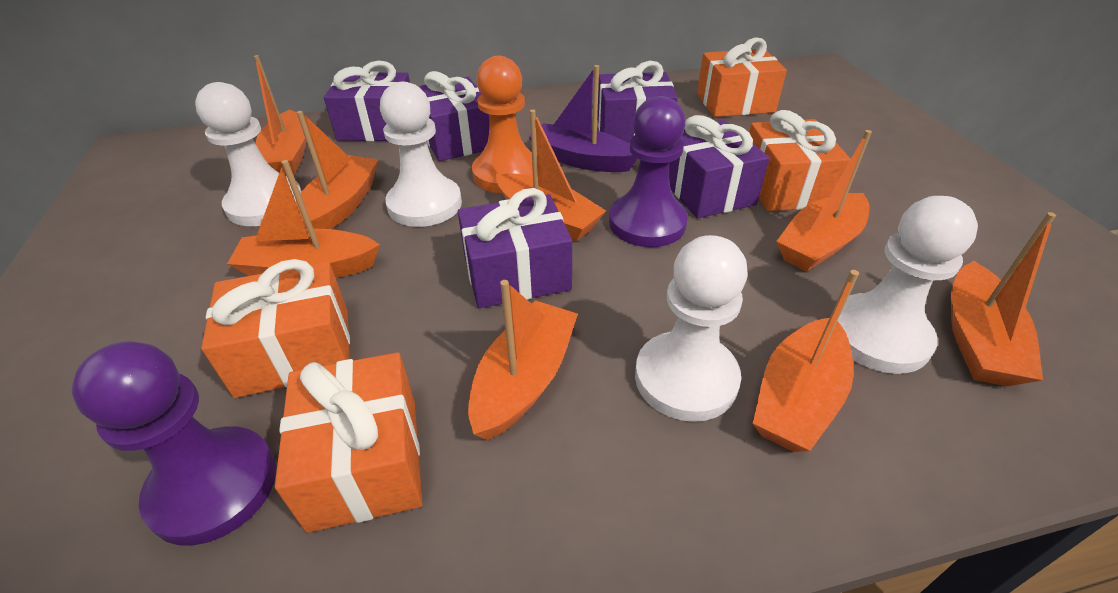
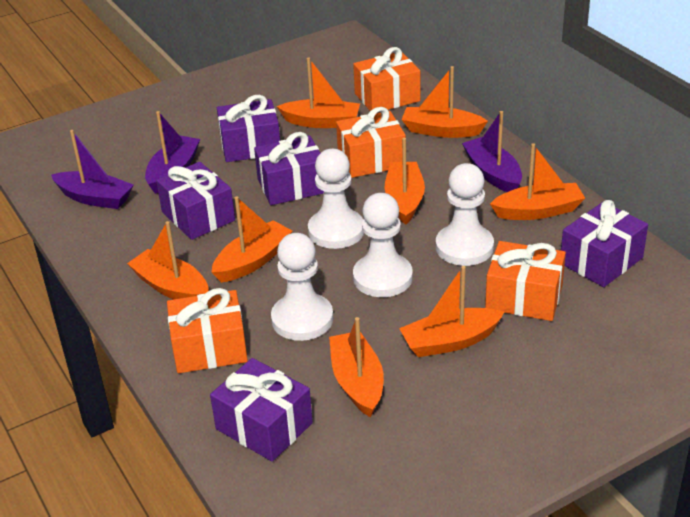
orange pawn: 1 -> 0
purple boat: 1 -> 3
purple pawn: 2 -> 0

